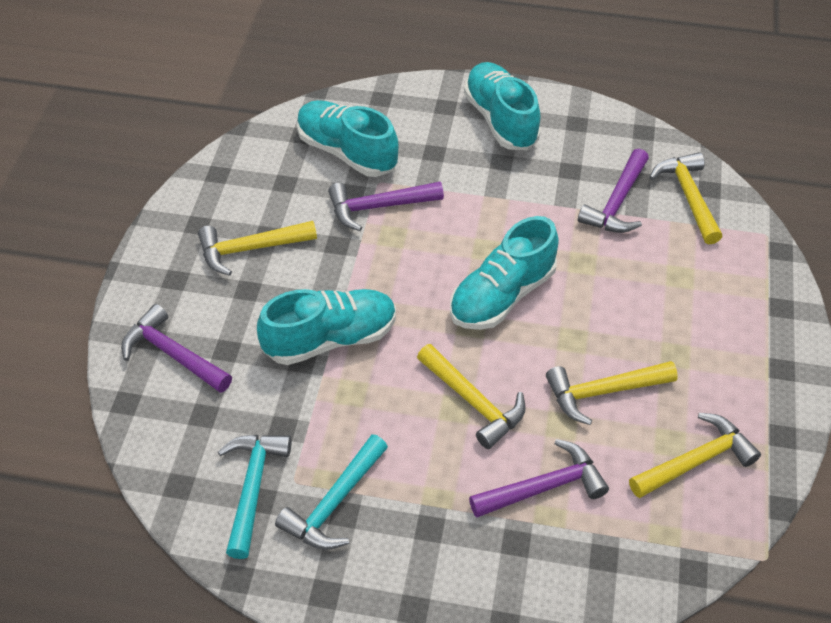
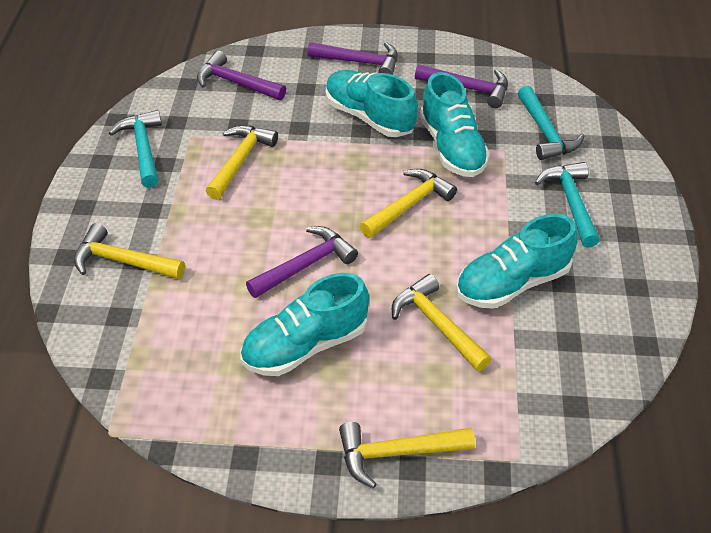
turquoise hammer: 2 -> 3

